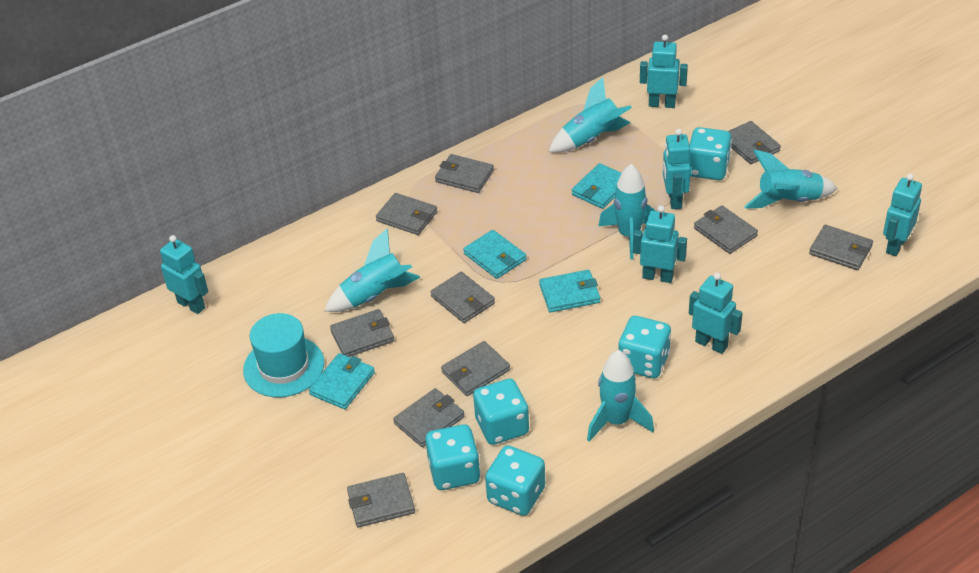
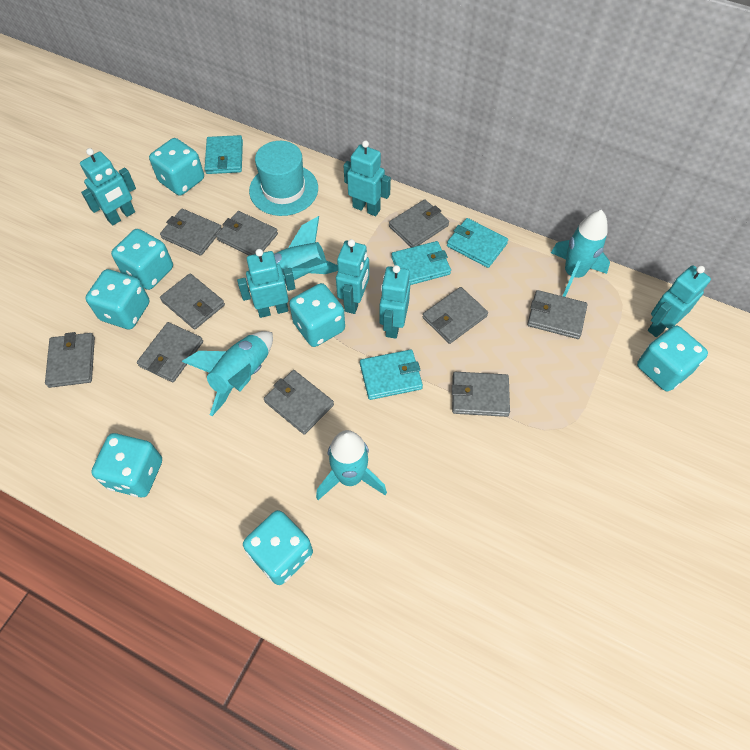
turquoise dice: 5 -> 7
turquoise rocket: 5 -> 4

